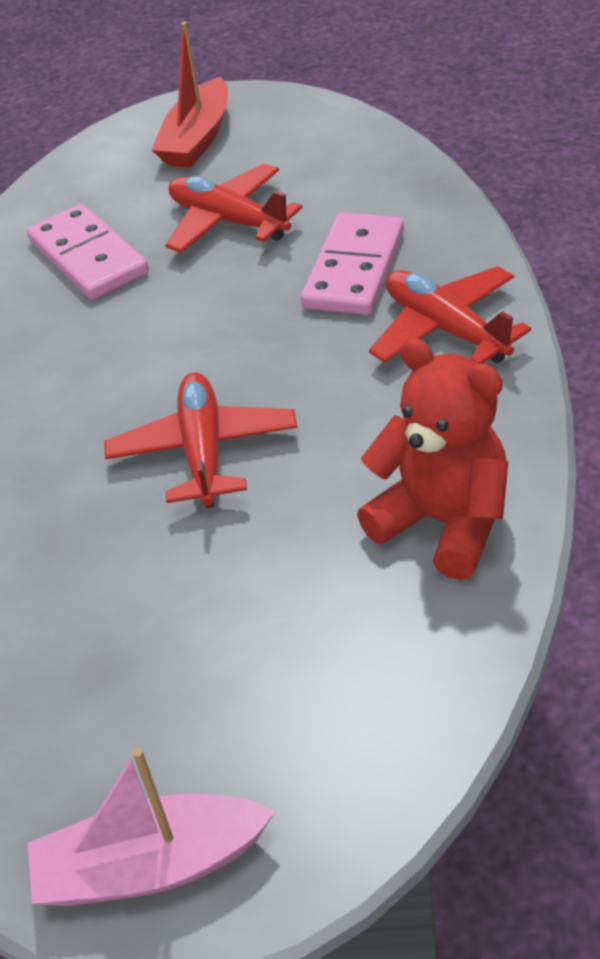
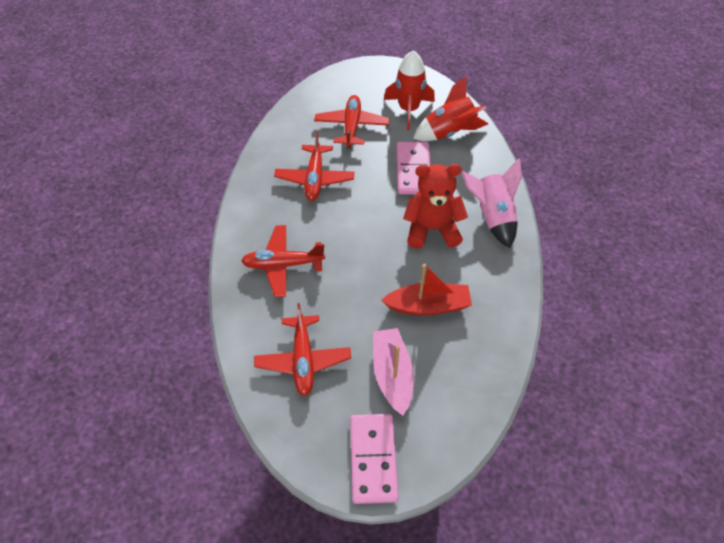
pink rocket: 0 -> 1
red plane: 3 -> 4
red rocket: 0 -> 2

